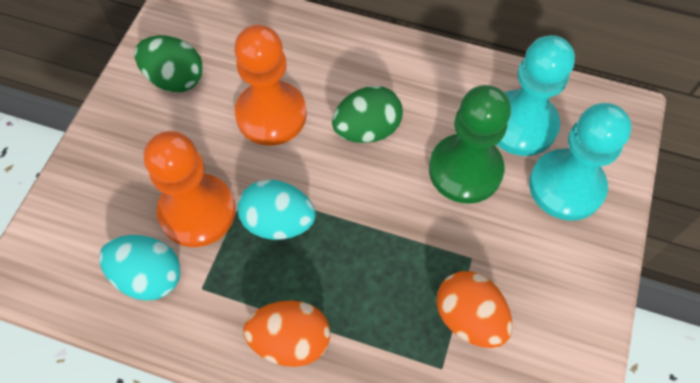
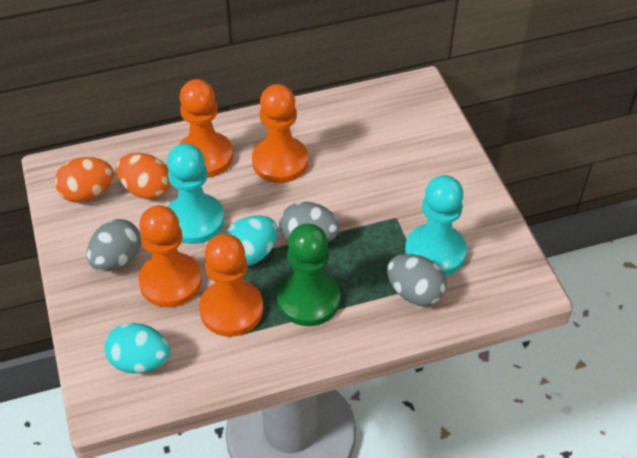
green egg: 2 -> 0
grey egg: 0 -> 3
orange pawn: 2 -> 4

